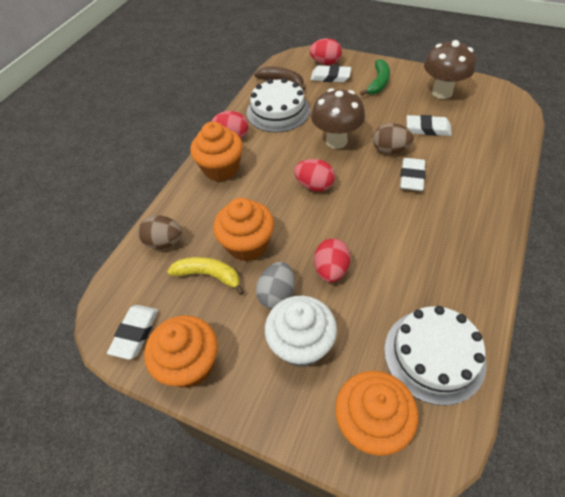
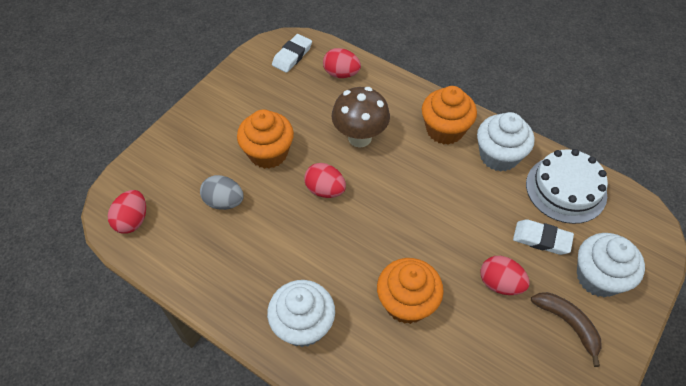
brown egg: 2 -> 0
brown mushroom: 2 -> 1
green banana: 1 -> 0
orange cupcake: 4 -> 3
white cake: 2 -> 1
white cupcake: 1 -> 3
white eraser: 4 -> 2
yellow banana: 1 -> 0

